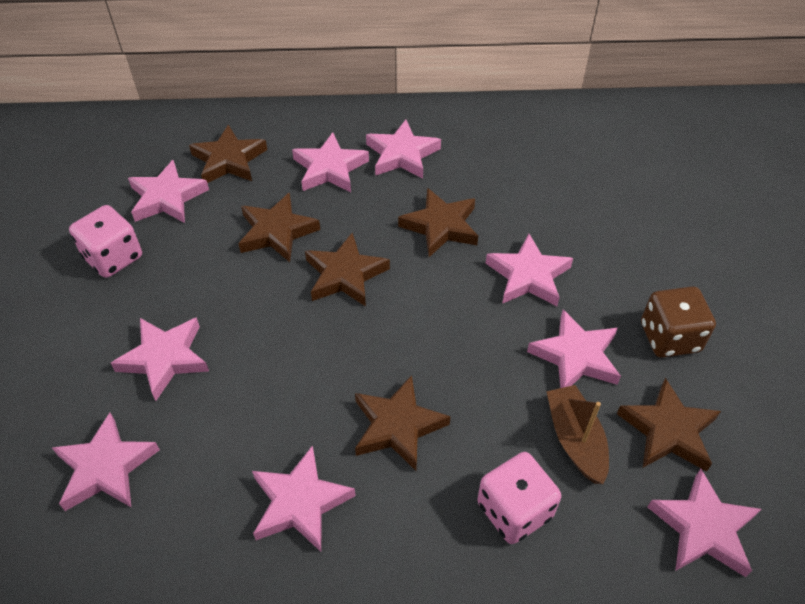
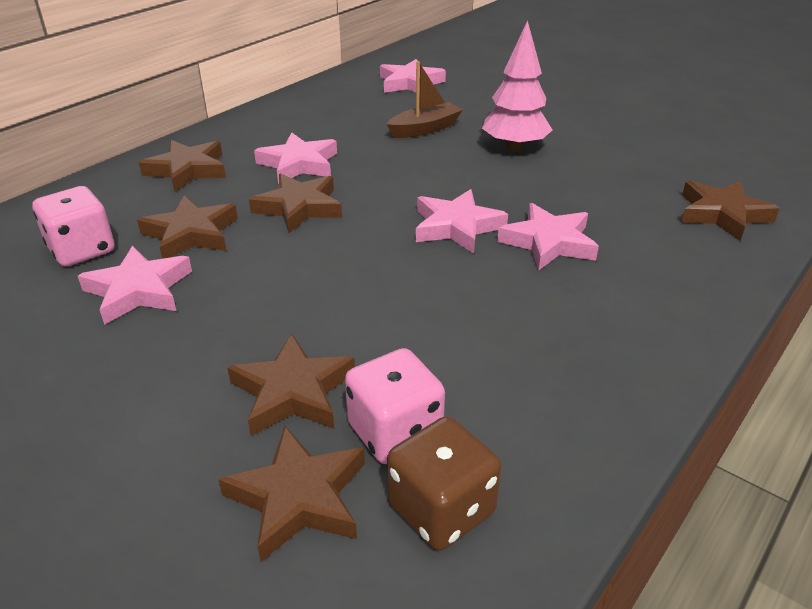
pink star: 9 -> 5
pink tree: 0 -> 1

